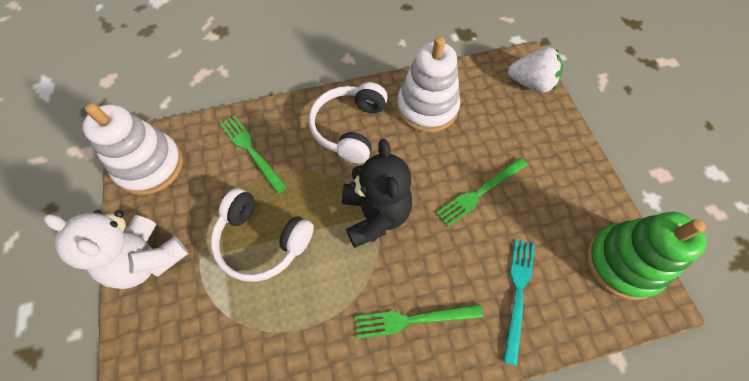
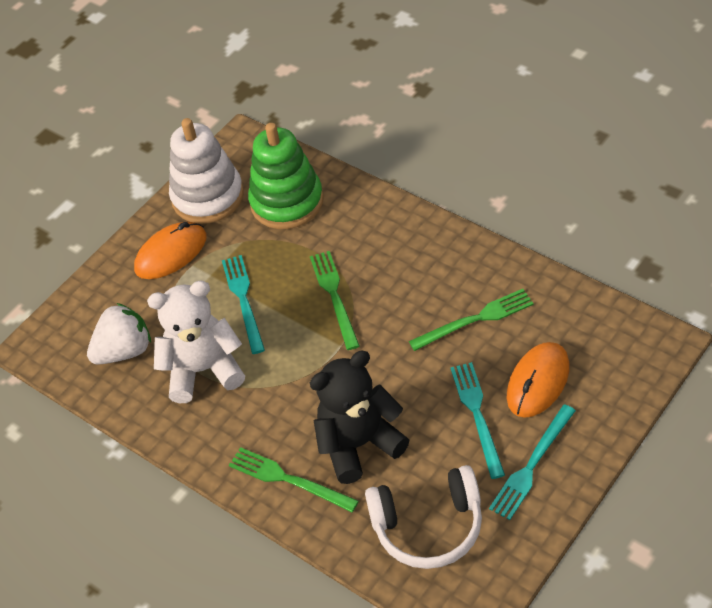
orange mouse: 0 -> 2
turquoise fork: 1 -> 3
white headphones: 2 -> 1
white stacking toy: 2 -> 1

